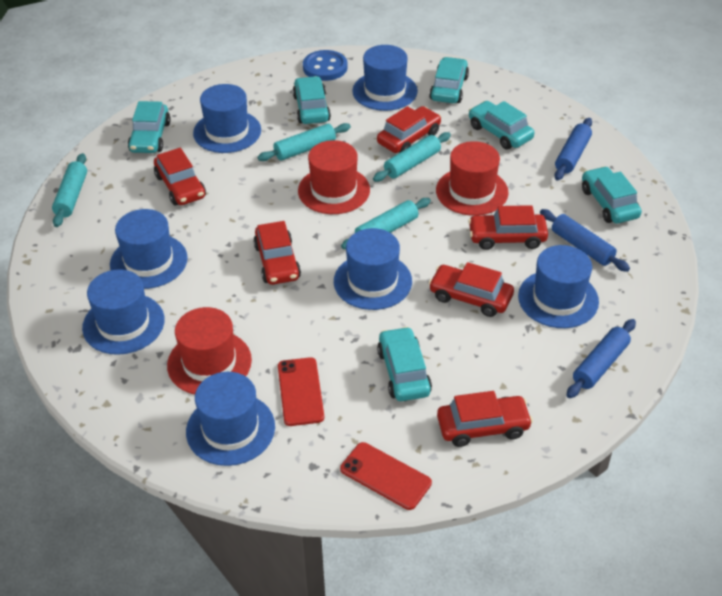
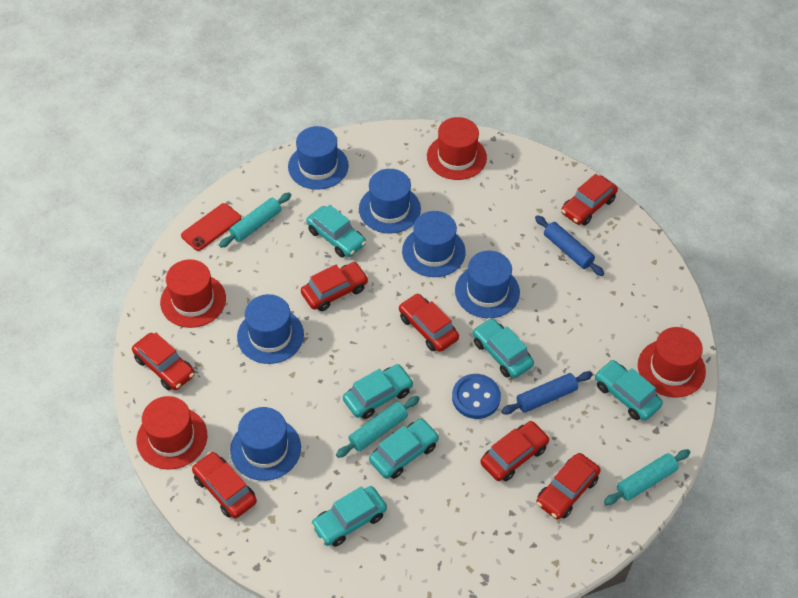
blue hat: 7 -> 6
blue rolling pin: 3 -> 2
red car: 6 -> 7
red hat: 3 -> 4
red phone: 2 -> 1
turquoise rolling pin: 4 -> 3

